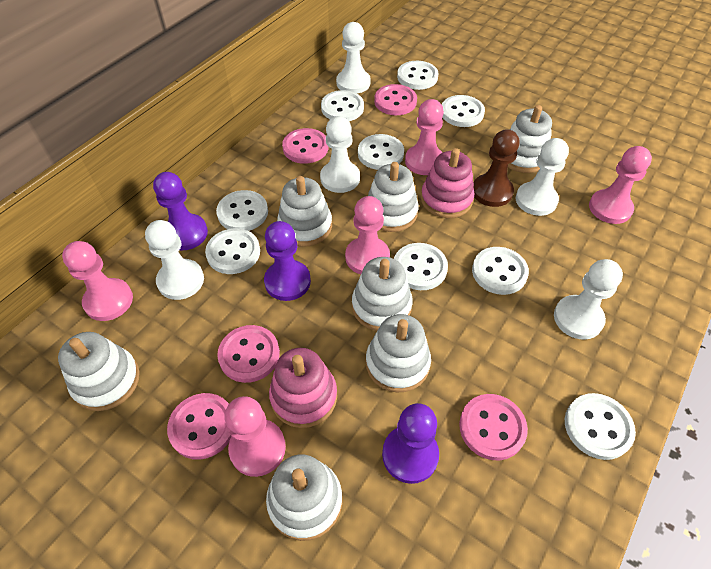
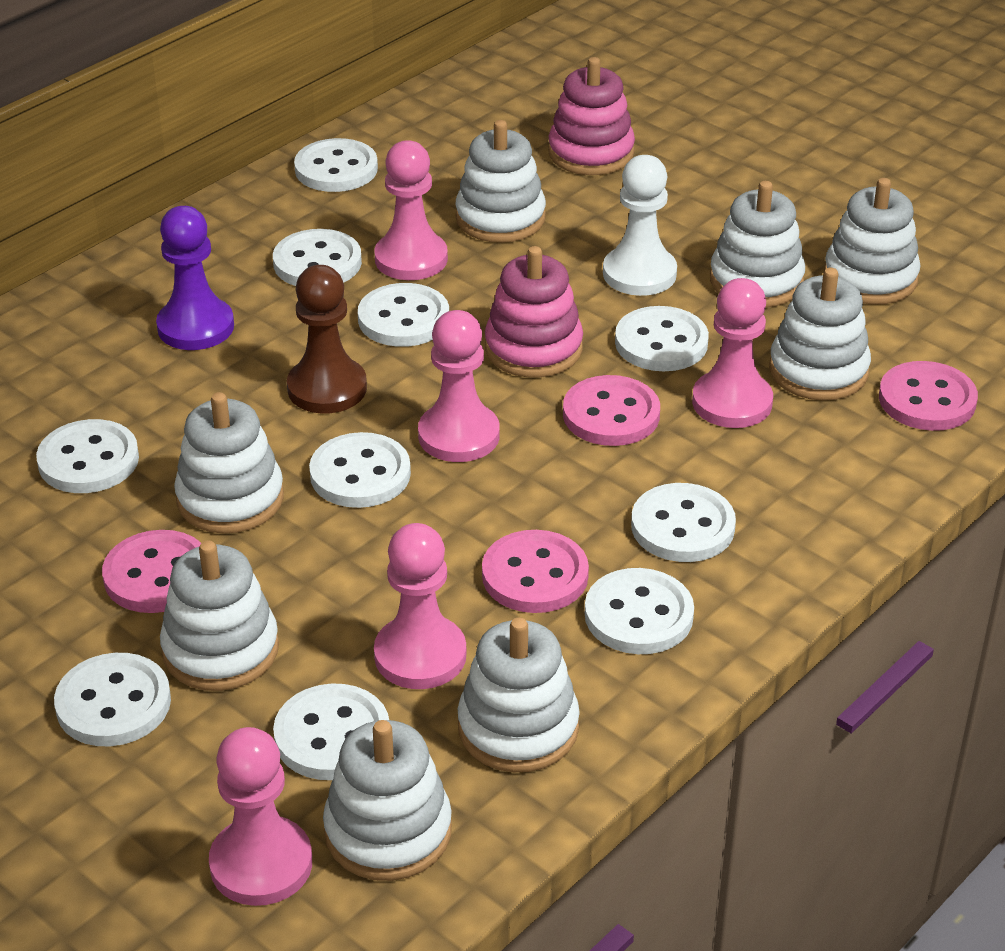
pink button: 5 -> 4
purple pawn: 3 -> 1
white button: 9 -> 10
white pawn: 5 -> 1
white stacking toy: 7 -> 8

